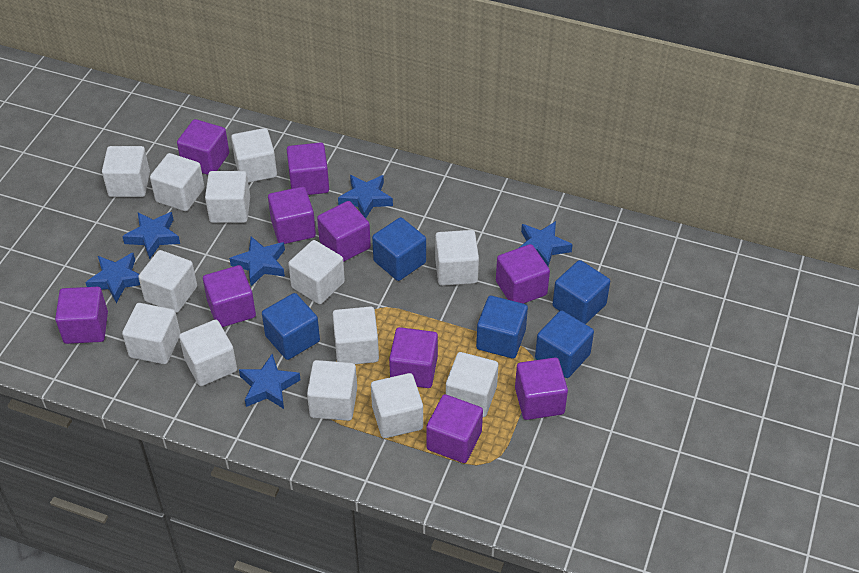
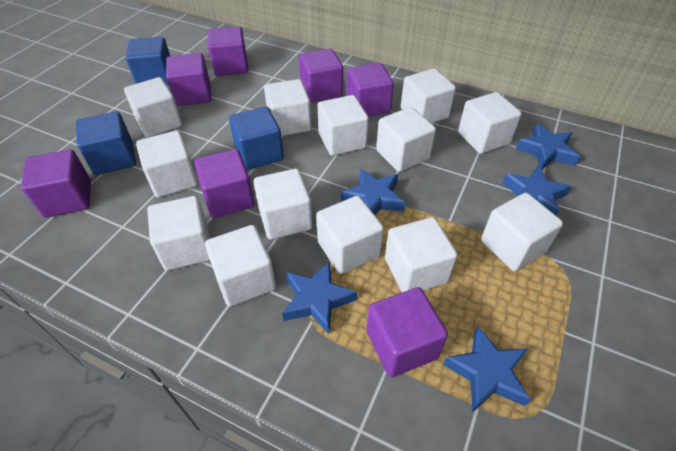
blue cube: 5 -> 3
blue star: 6 -> 5
purple cube: 10 -> 7

